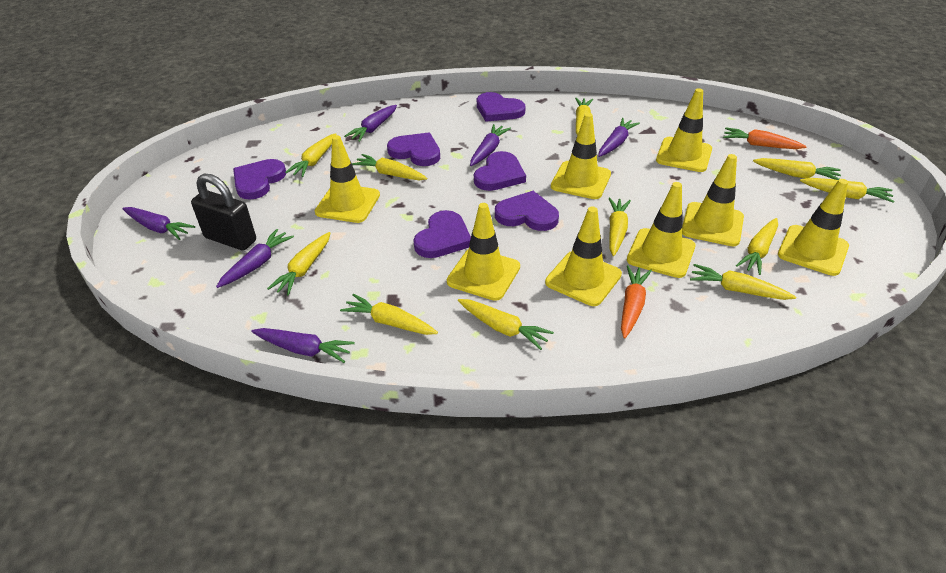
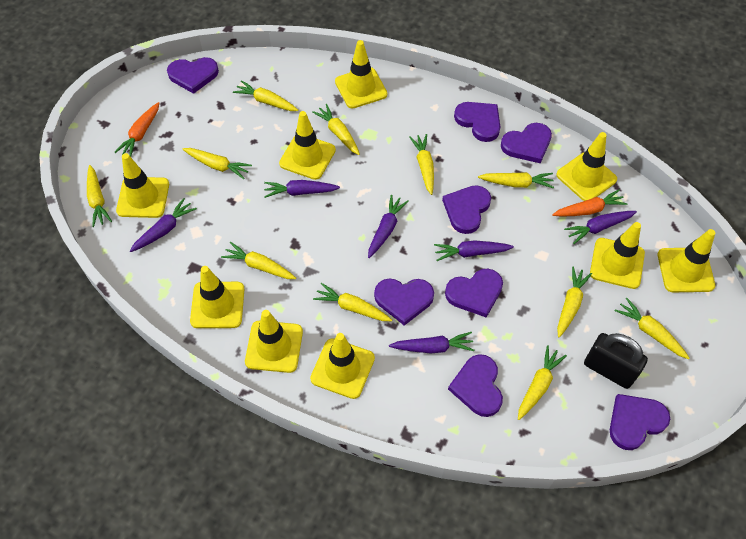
purple heart: 6 -> 8
yellow traffic cone: 8 -> 9

